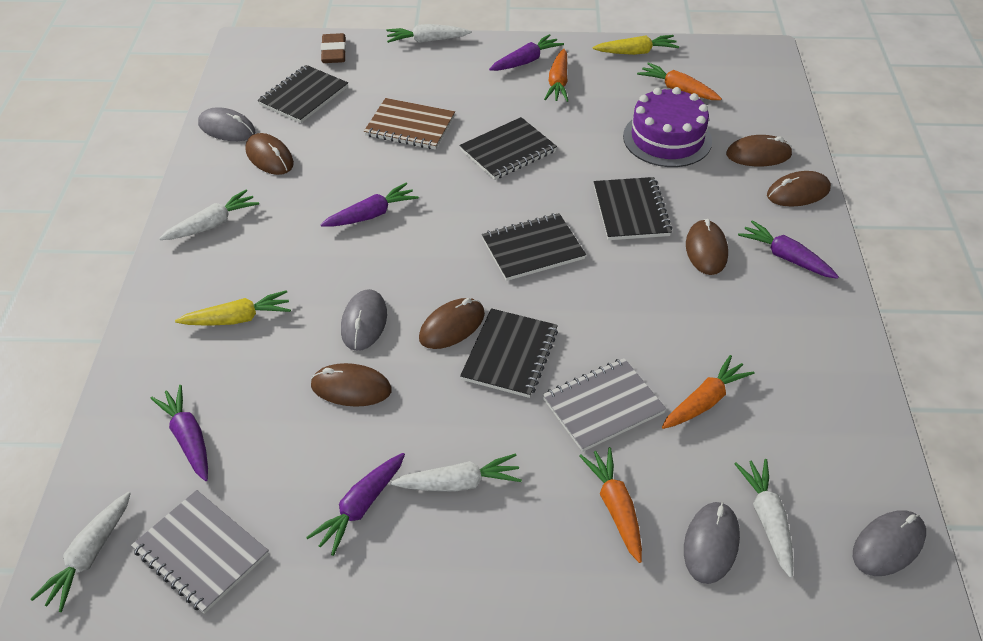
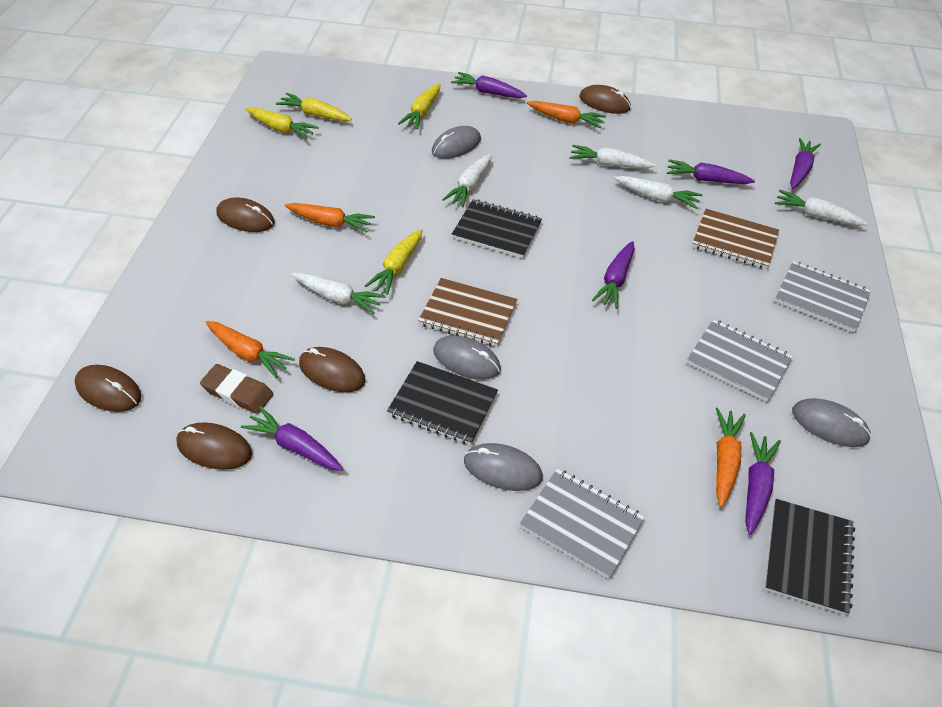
black notebook: 5 -> 3
brown mouse: 6 -> 5
brown notebook: 1 -> 2
grey notebook: 2 -> 3
purple cake: 1 -> 0
purple carrot: 5 -> 6
yellow carrot: 2 -> 4

